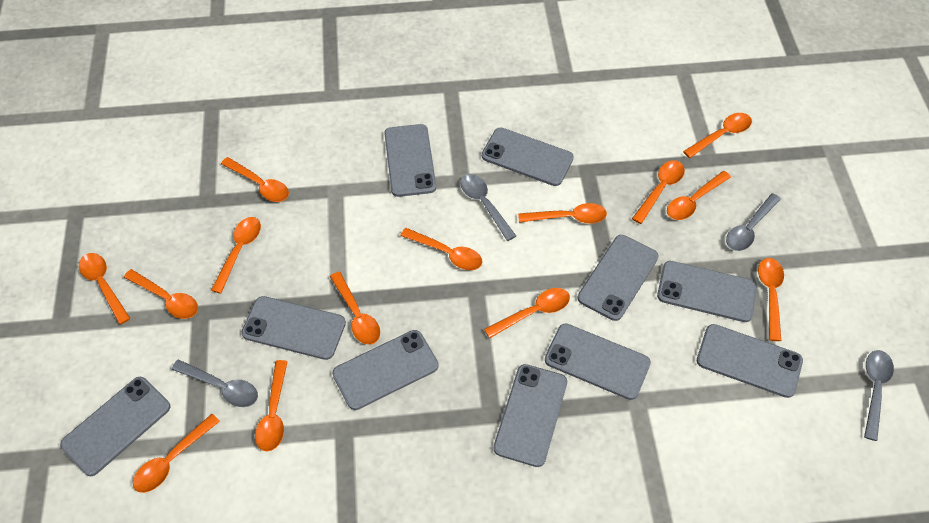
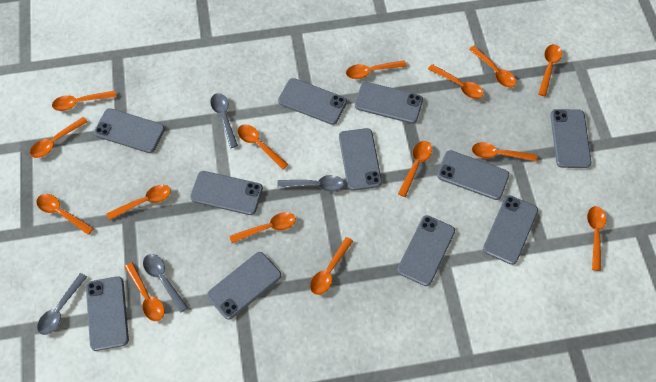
grey phone: 10 -> 11
orange spoon: 14 -> 15

